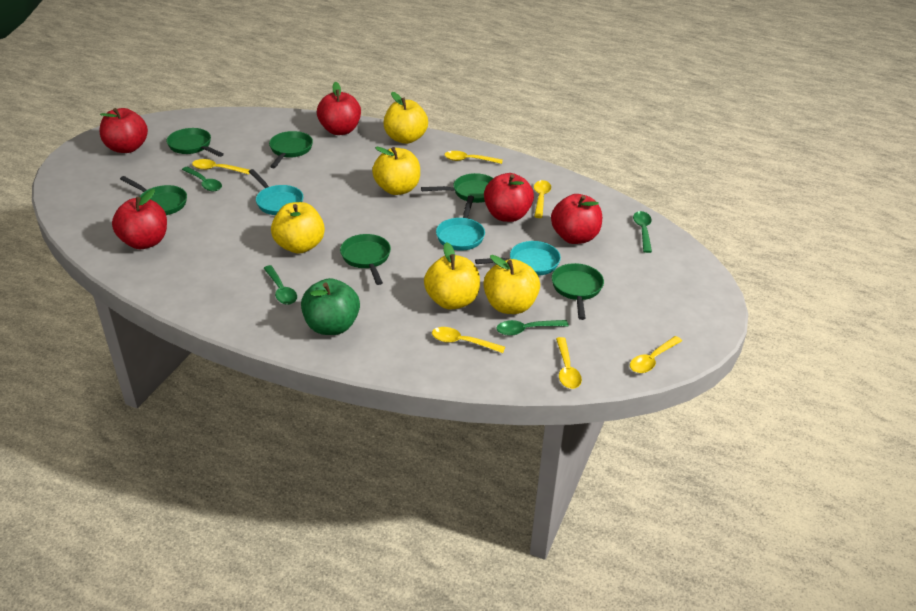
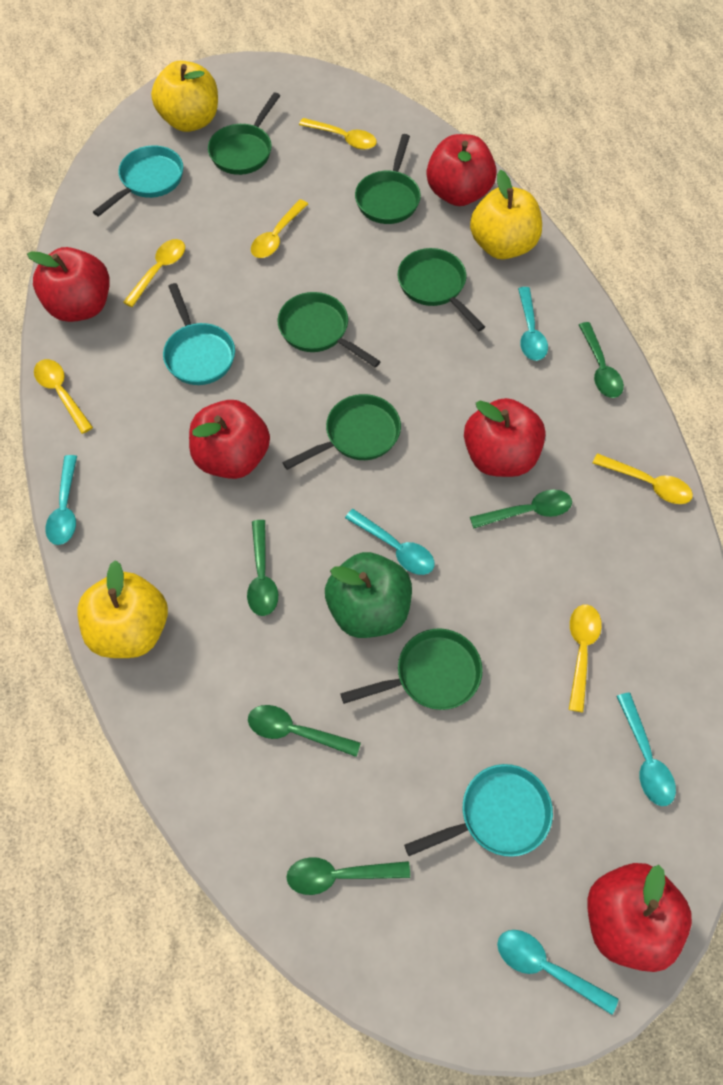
green spoon: 4 -> 5
turquoise spoon: 0 -> 5
yellow apple: 5 -> 3

